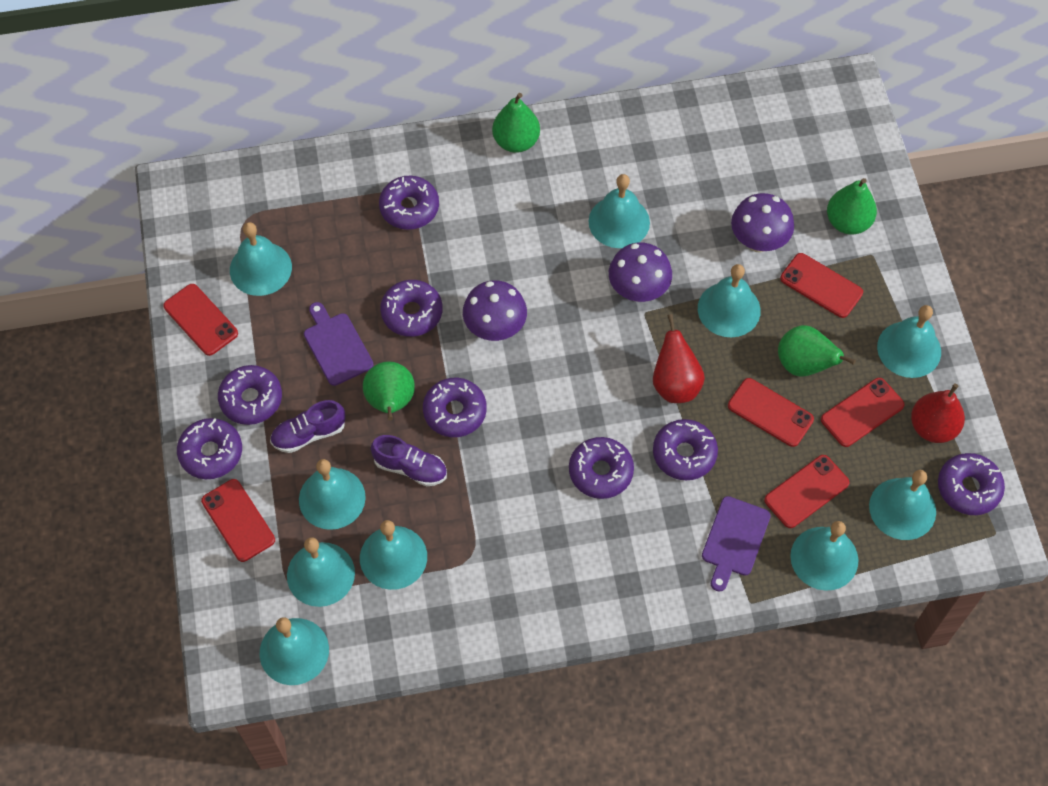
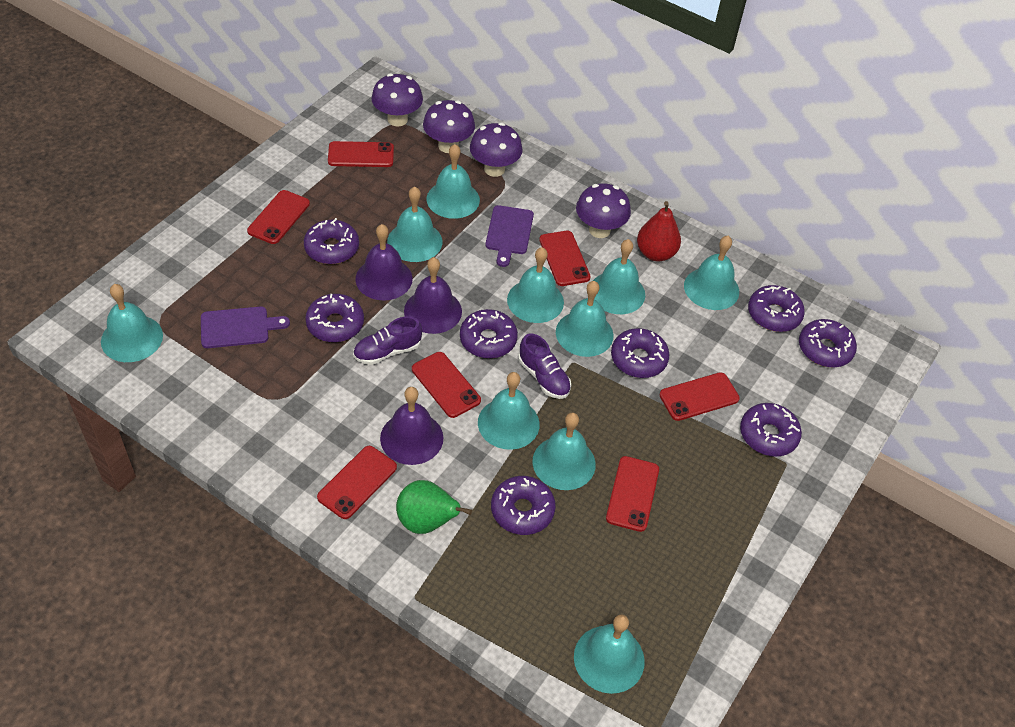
green pear: 4 -> 1
purple bell: 0 -> 3
purple mushroom: 3 -> 4
red pear: 2 -> 1
red phone: 6 -> 7

